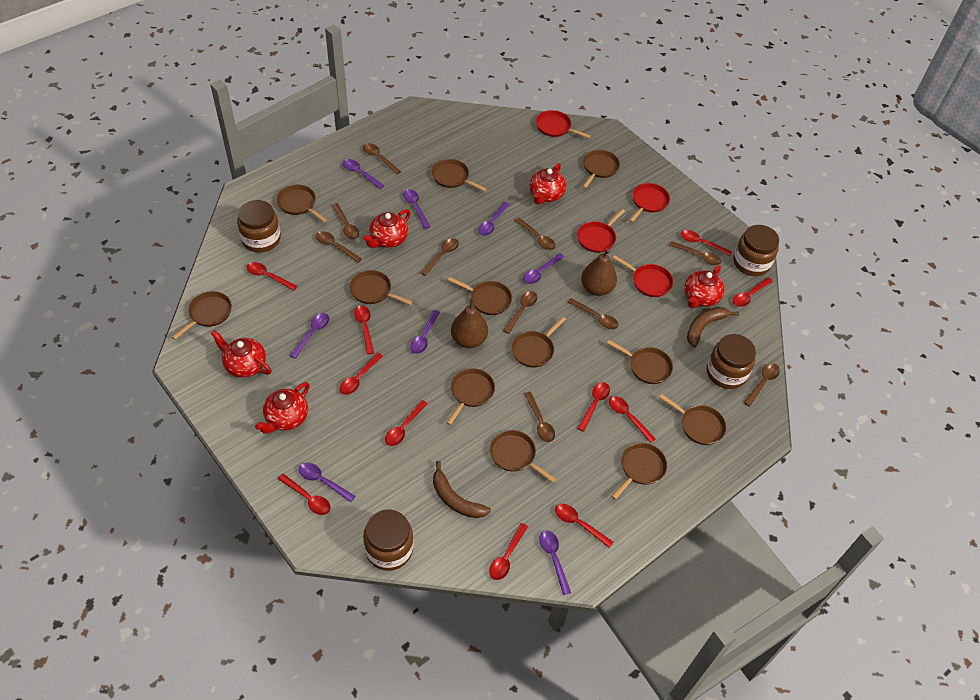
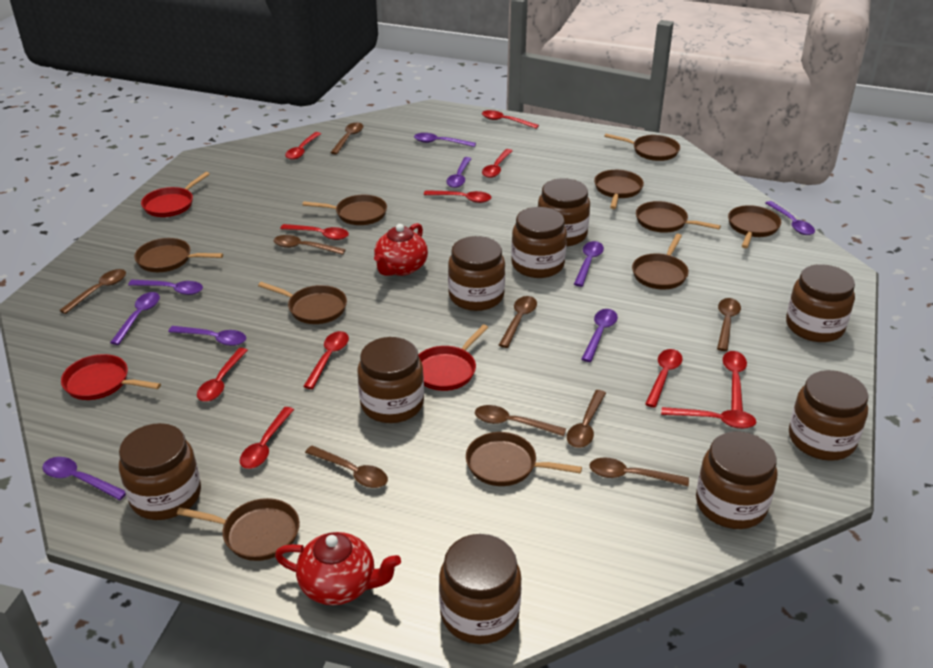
brown banana: 2 -> 0
brown jar: 4 -> 9
brown pan: 12 -> 10
brown pear: 2 -> 0
brown spoon: 10 -> 9
purple spoon: 8 -> 9
red pan: 4 -> 3
red teapot: 5 -> 2

